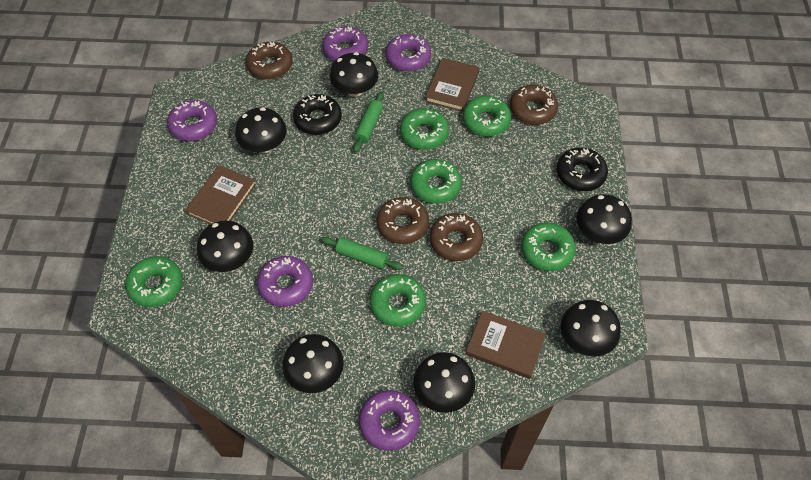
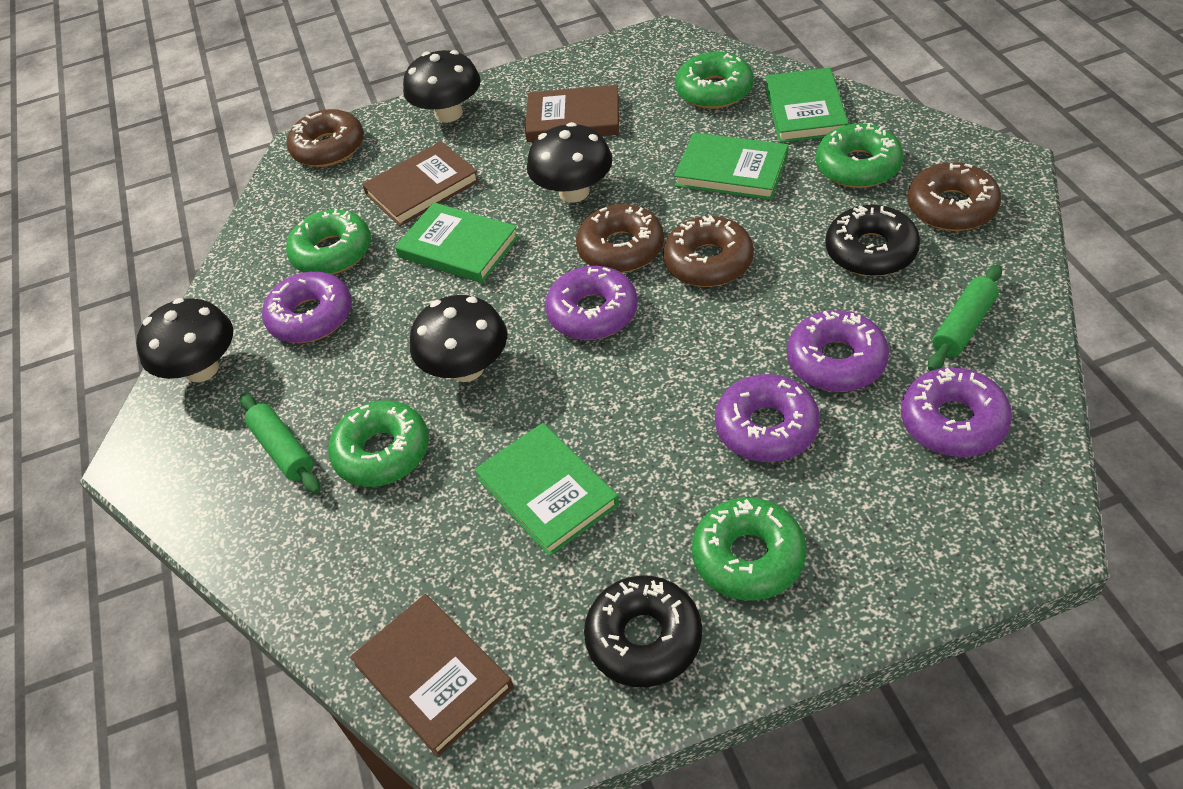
black mushroom: 7 -> 4
green book: 0 -> 4
green donut: 6 -> 5

